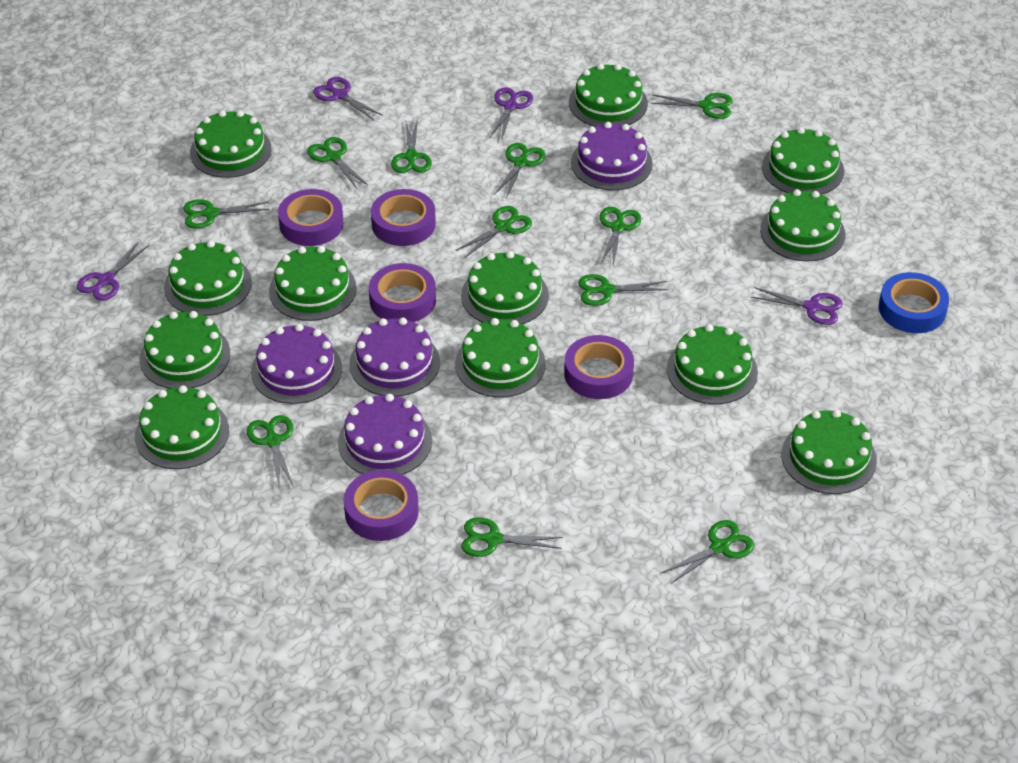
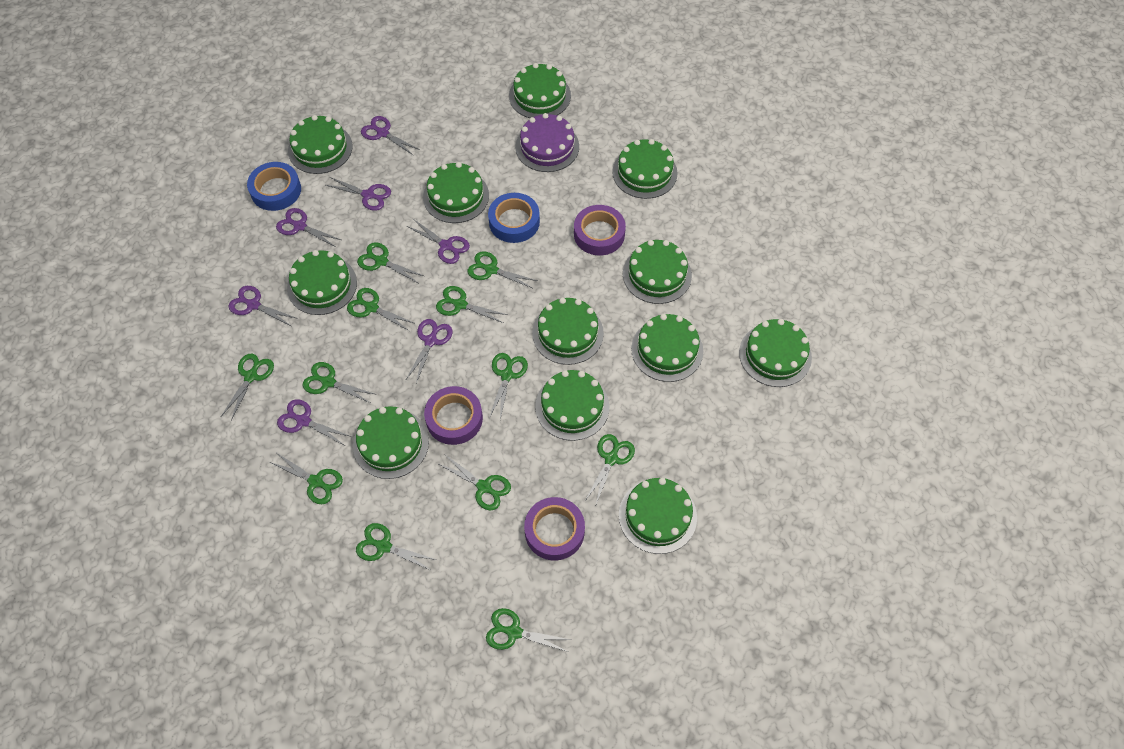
blue tape: 1 -> 2
green scissors: 11 -> 12
purple cake: 4 -> 1
purple scissors: 4 -> 7
purple tape: 5 -> 3

